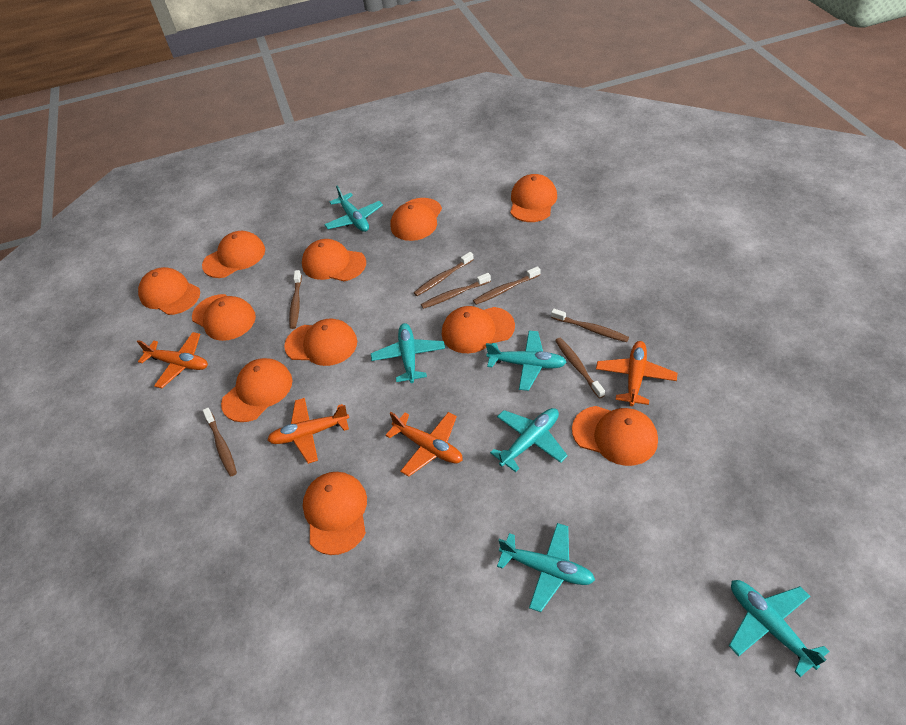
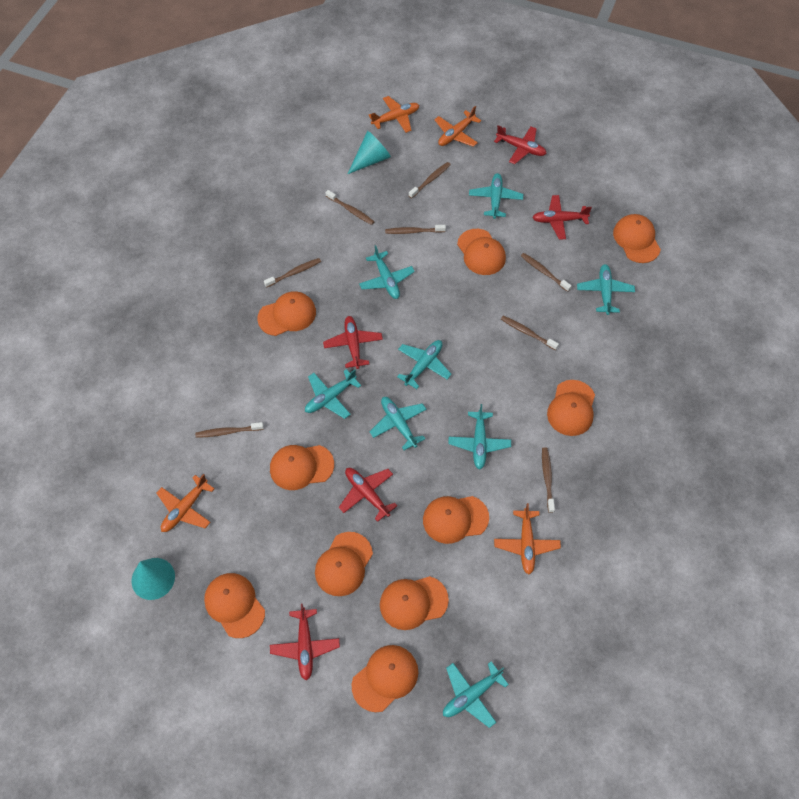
brown toothbrush: 7 -> 8
orange cap: 11 -> 10
red plane: 0 -> 5
turquoise cone: 0 -> 2
turquoise plane: 6 -> 8

